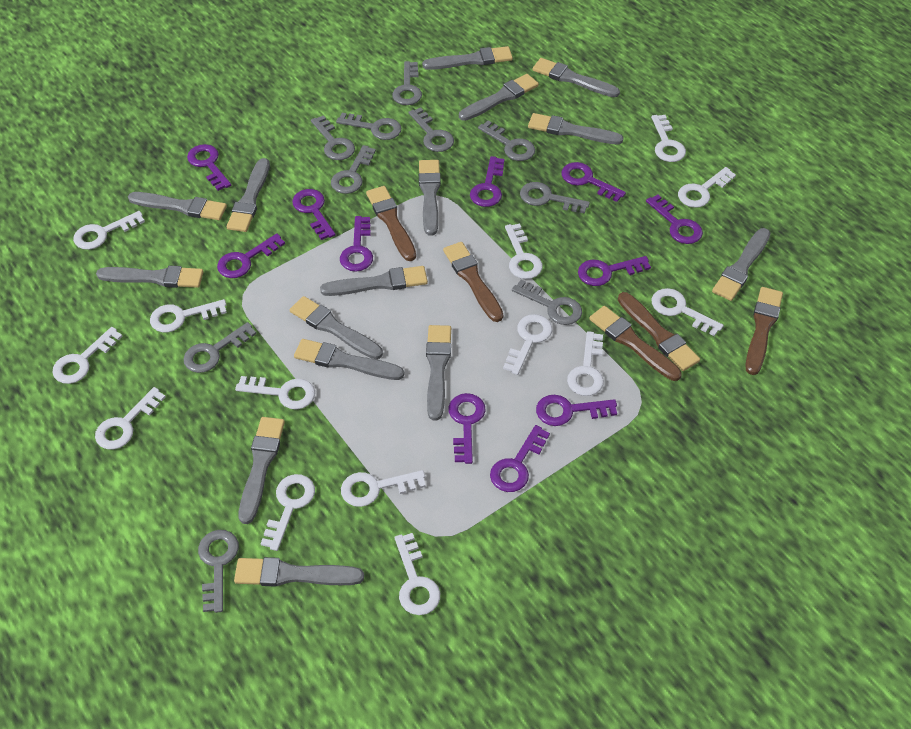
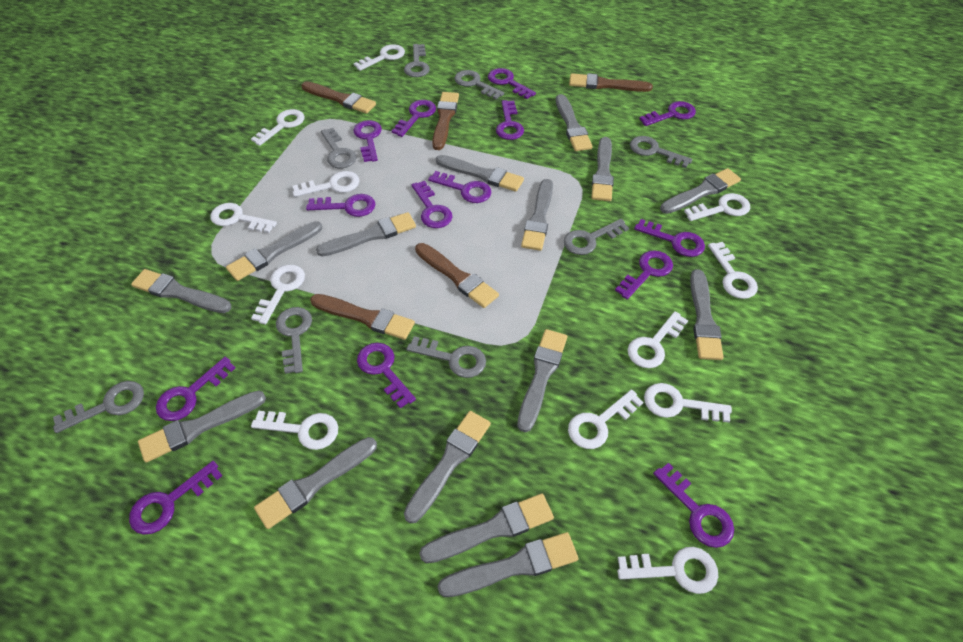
grey key: 10 -> 8
purple key: 11 -> 14
white key: 14 -> 12

